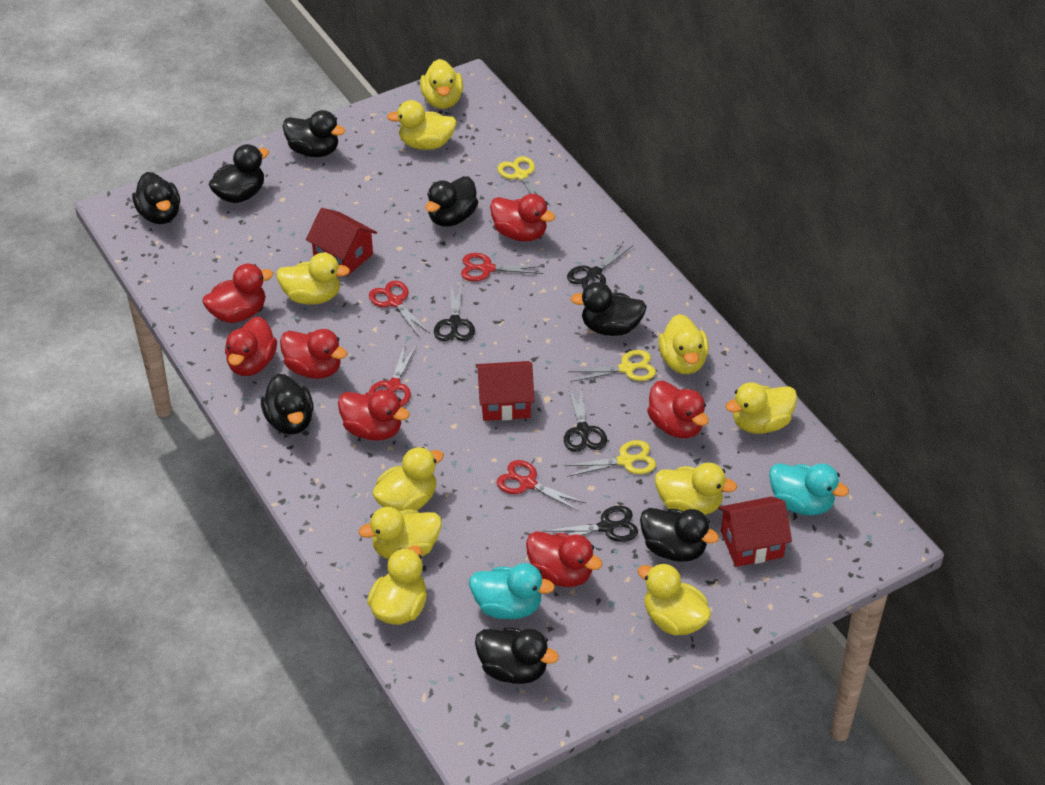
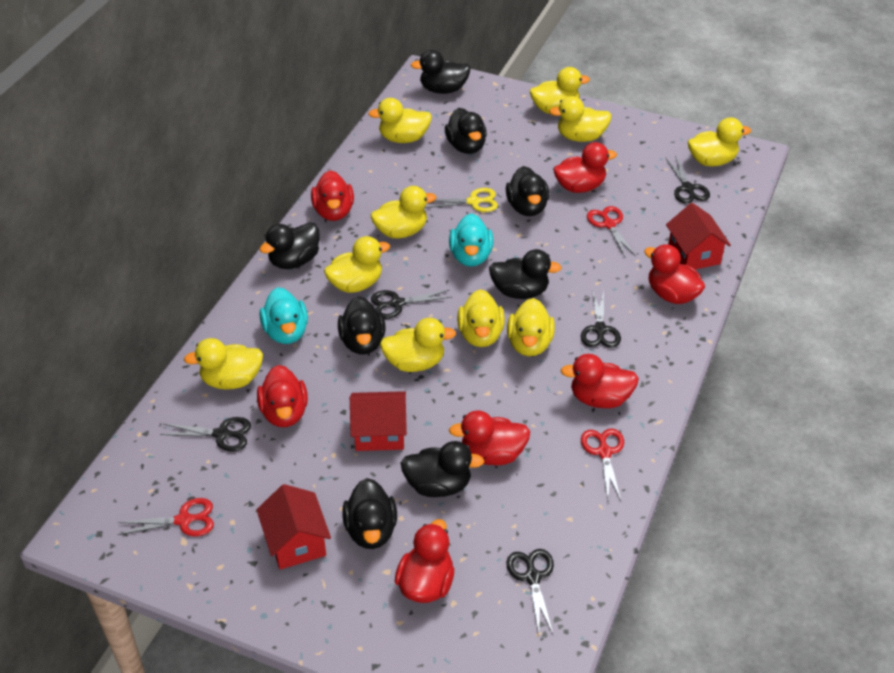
black scissors: 4 -> 5
red scissors: 4 -> 3
yellow scissors: 3 -> 1

